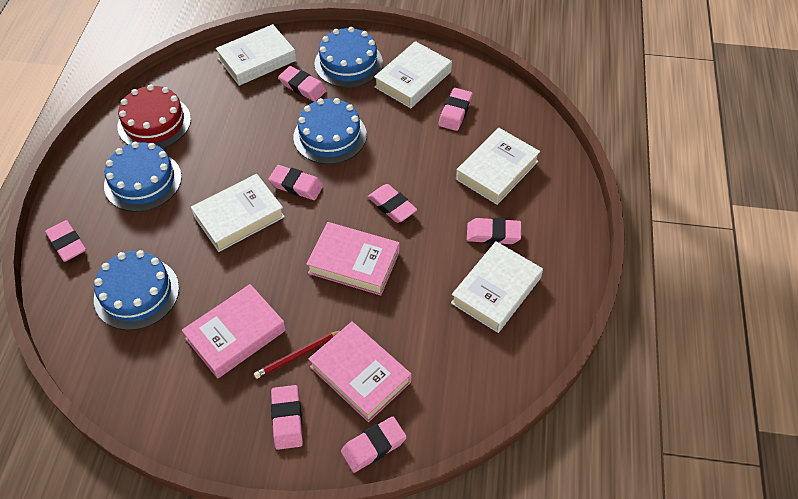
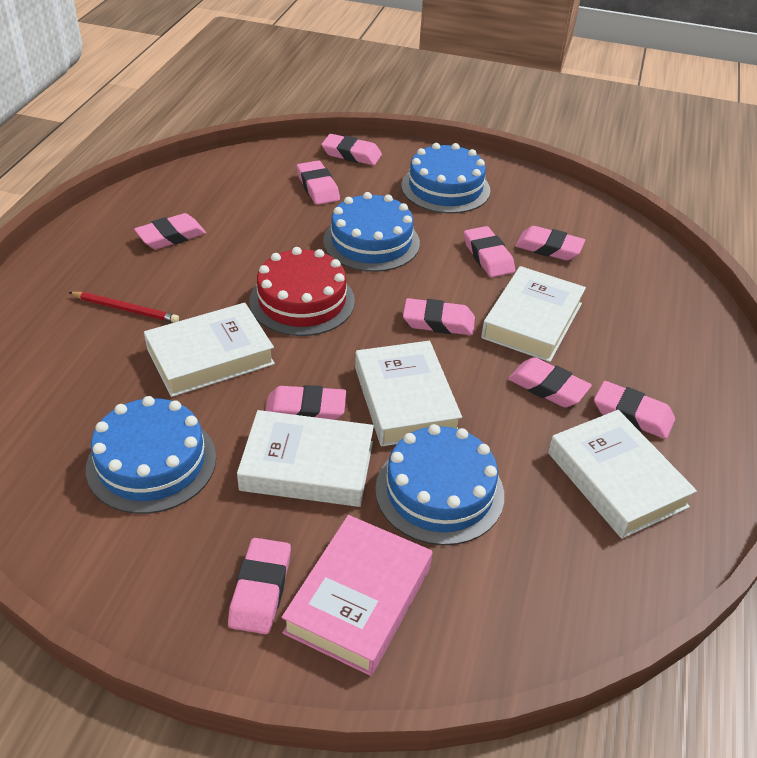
pink book: 3 -> 1
pink eraser: 8 -> 10

